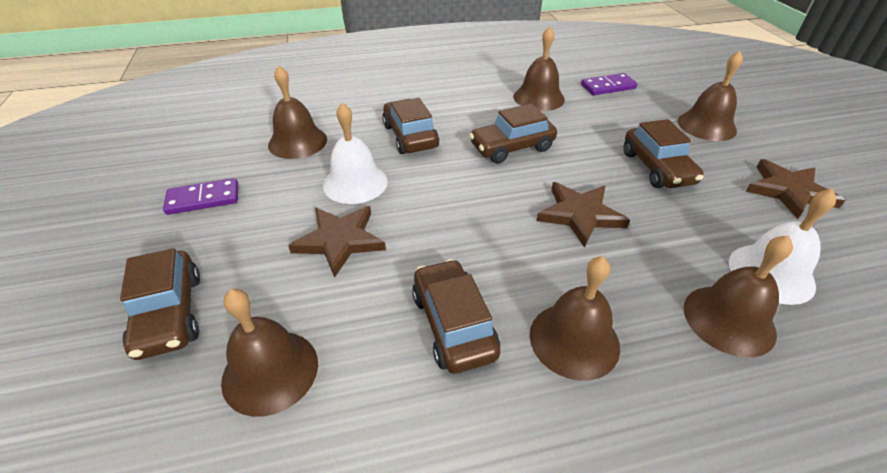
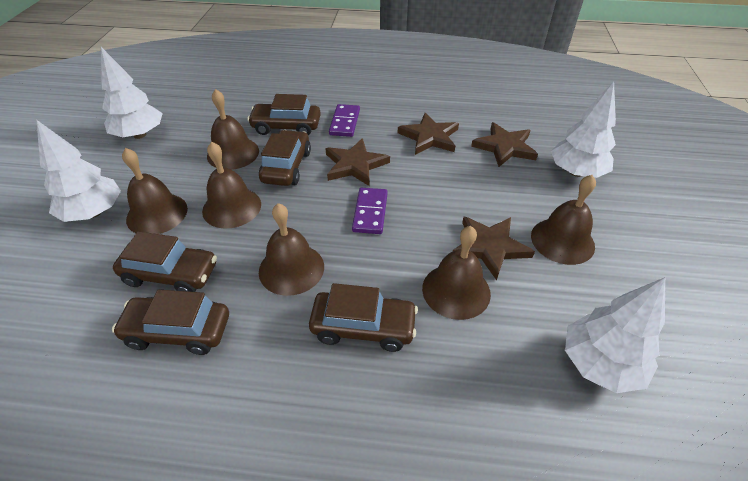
brown star: 3 -> 4
white bell: 2 -> 0
white tree: 0 -> 4

